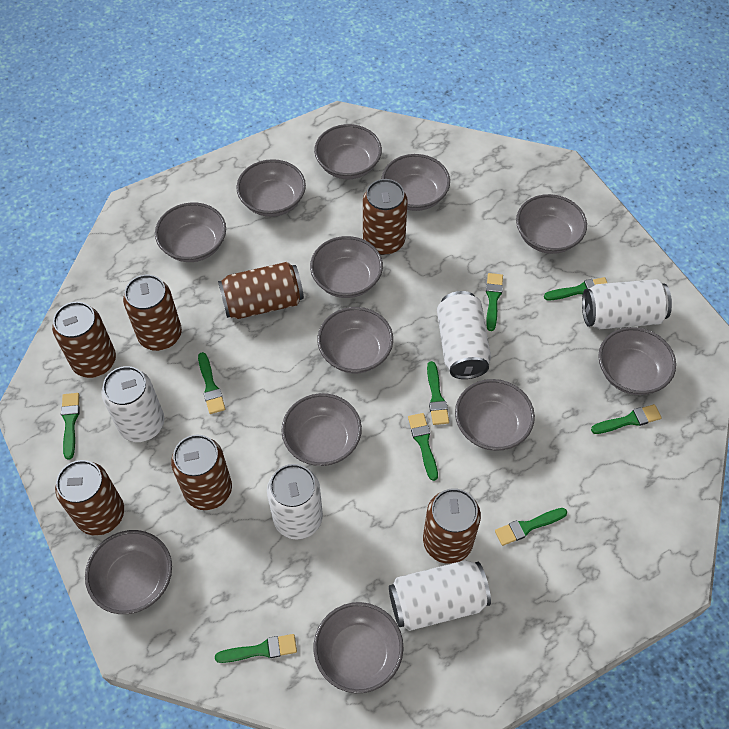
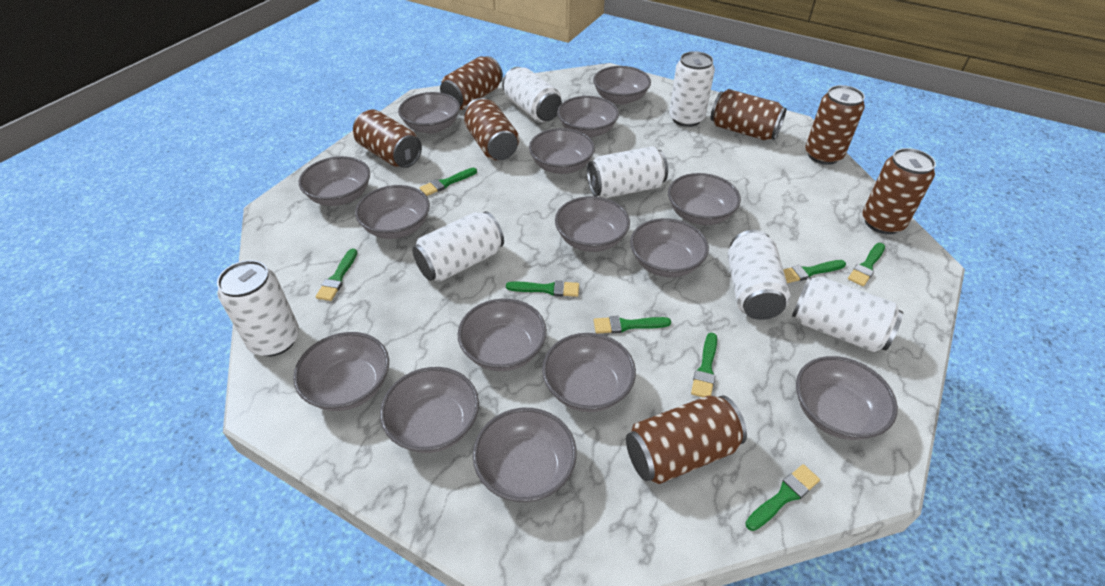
green brush: 9 -> 8
grey bowl: 12 -> 15
white can: 5 -> 7

